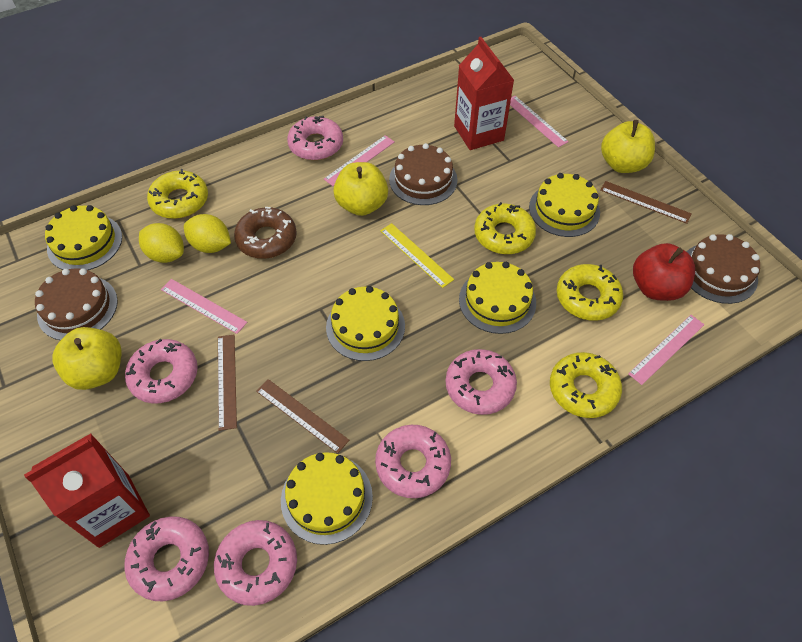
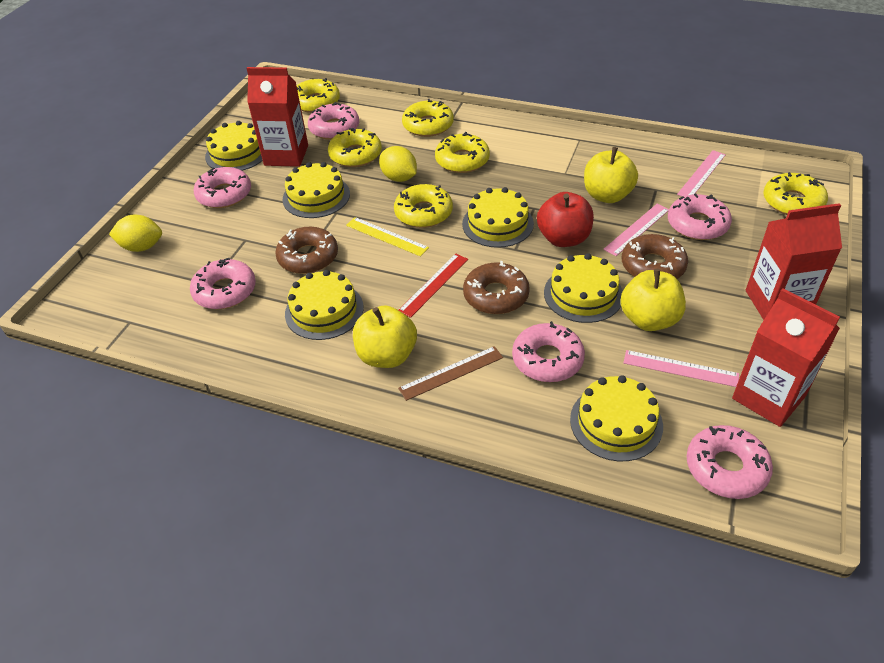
brown cake: 3 -> 0
brown donut: 1 -> 3
brown ruler: 3 -> 1
pink ruler: 4 -> 3
red carton: 2 -> 3
red ruler: 0 -> 1
yellow cake: 5 -> 6
yellow donut: 4 -> 6

